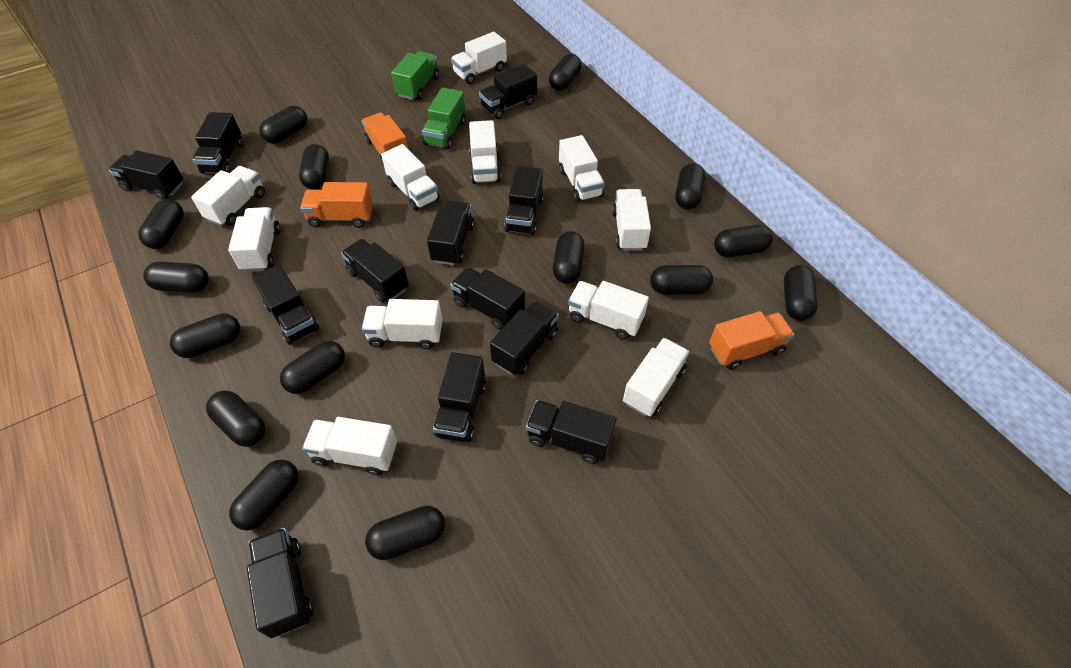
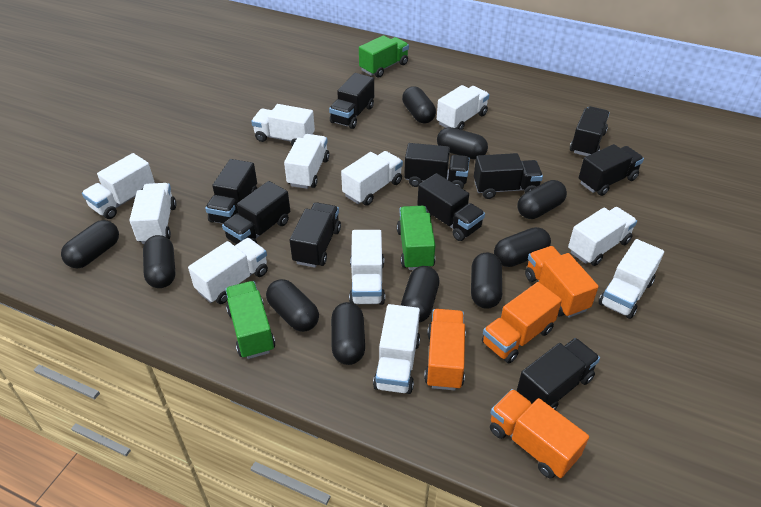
black capsule: 15 -> 10
black truck: 12 -> 10
green truck: 2 -> 3
orange truck: 3 -> 4

